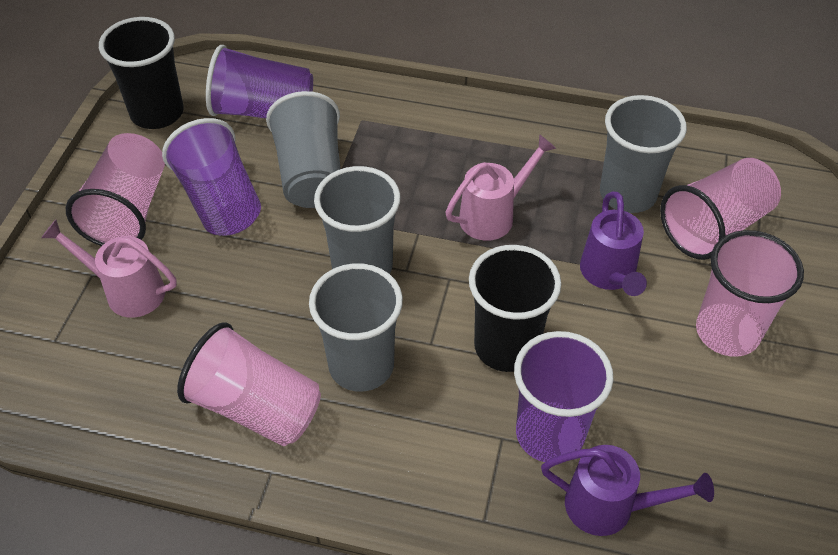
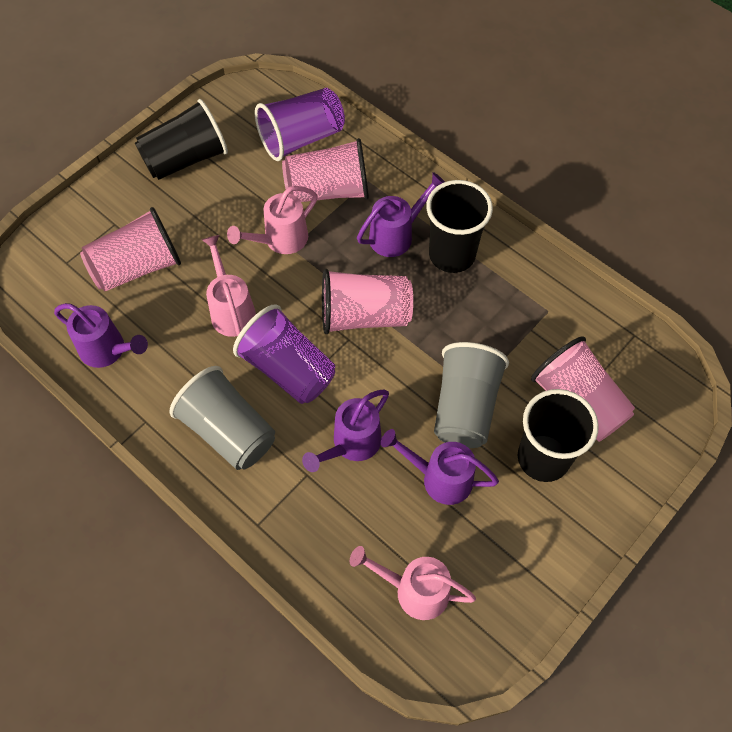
black cup: 2 -> 3
grey cup: 4 -> 2
pink watering can: 2 -> 3
purple cup: 3 -> 2
purple watering can: 2 -> 4

